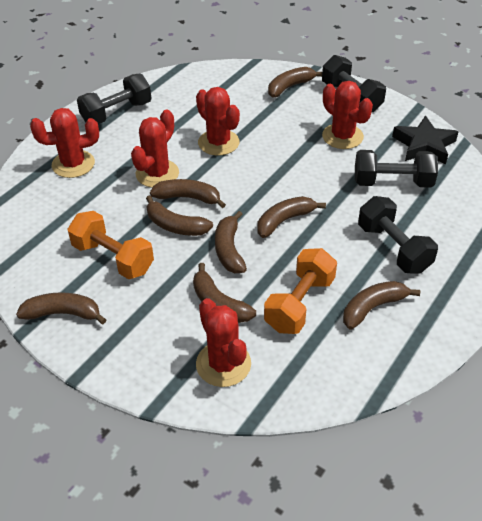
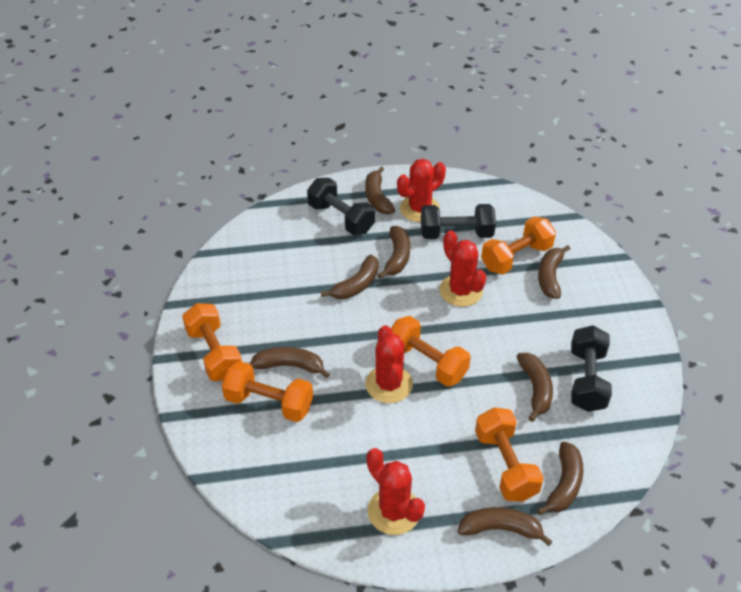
black dumbbell: 4 -> 3
black star: 1 -> 0
orange dumbbell: 2 -> 5
red cactus: 5 -> 4

